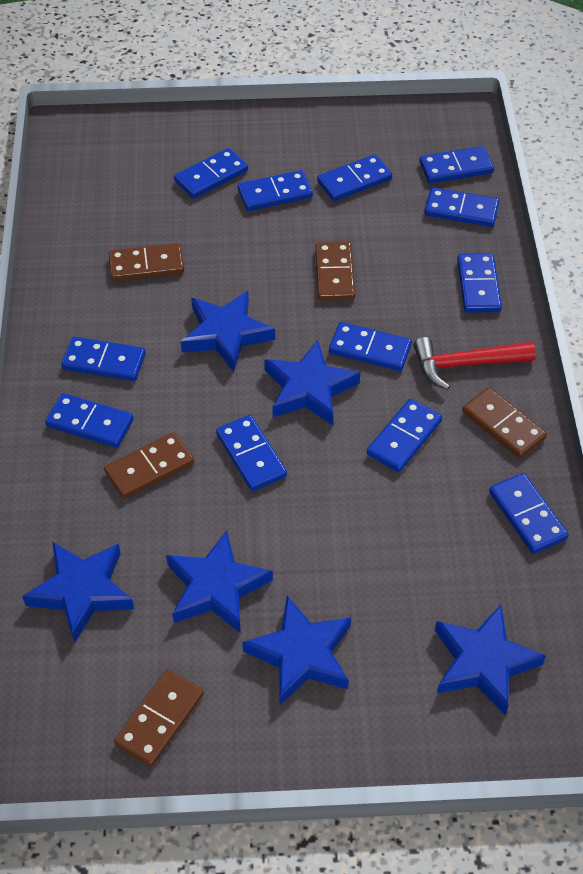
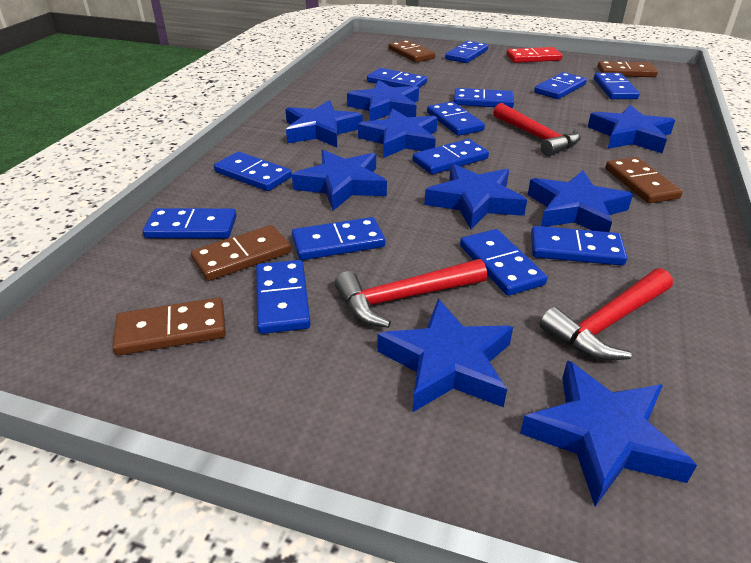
blue domino: 12 -> 13
blue star: 6 -> 9
red domino: 0 -> 1
red hammer: 1 -> 3

